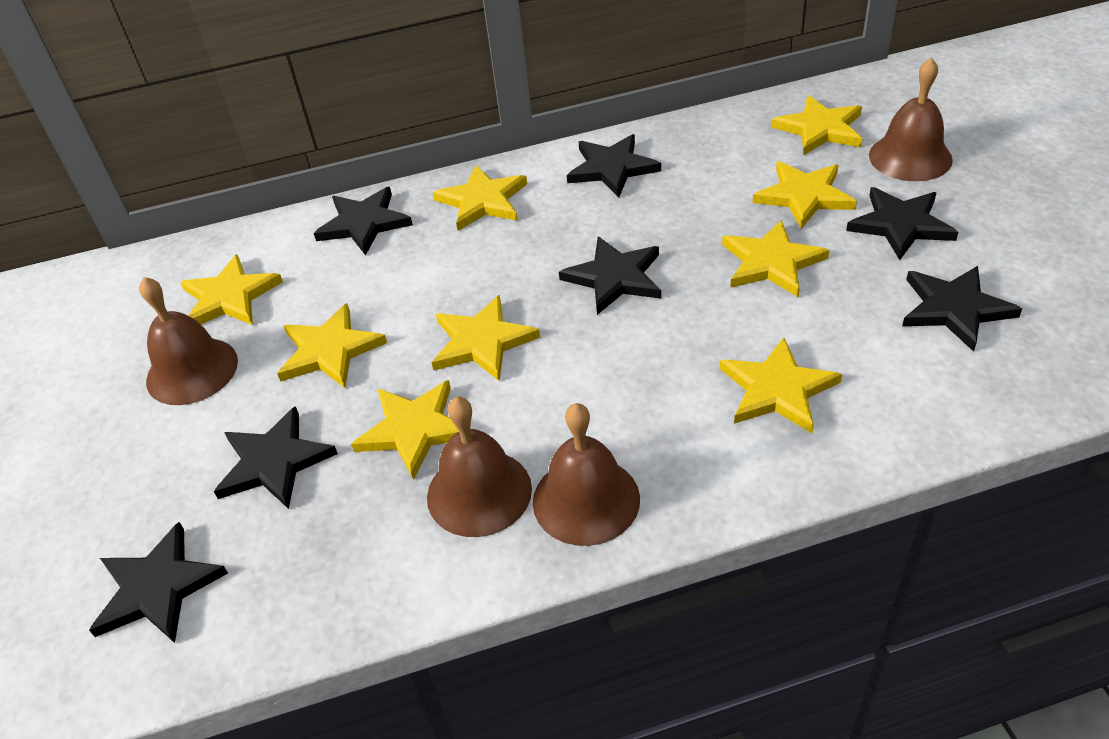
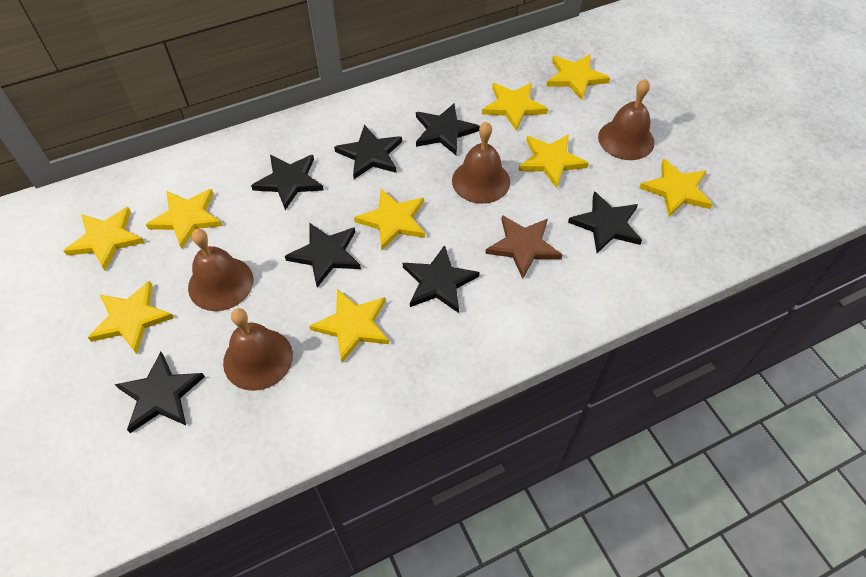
brown star: 0 -> 1

